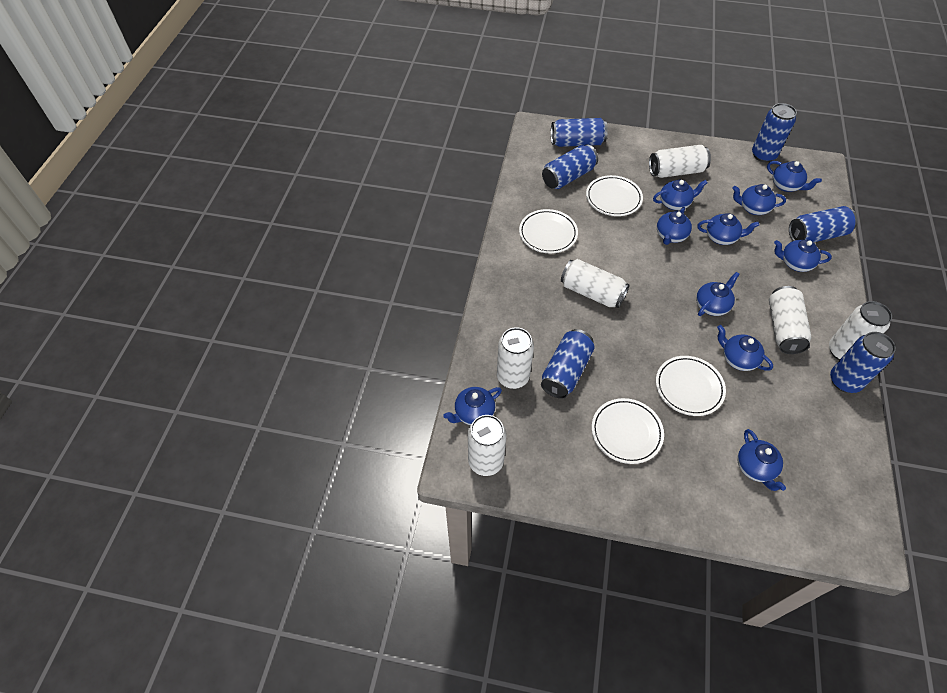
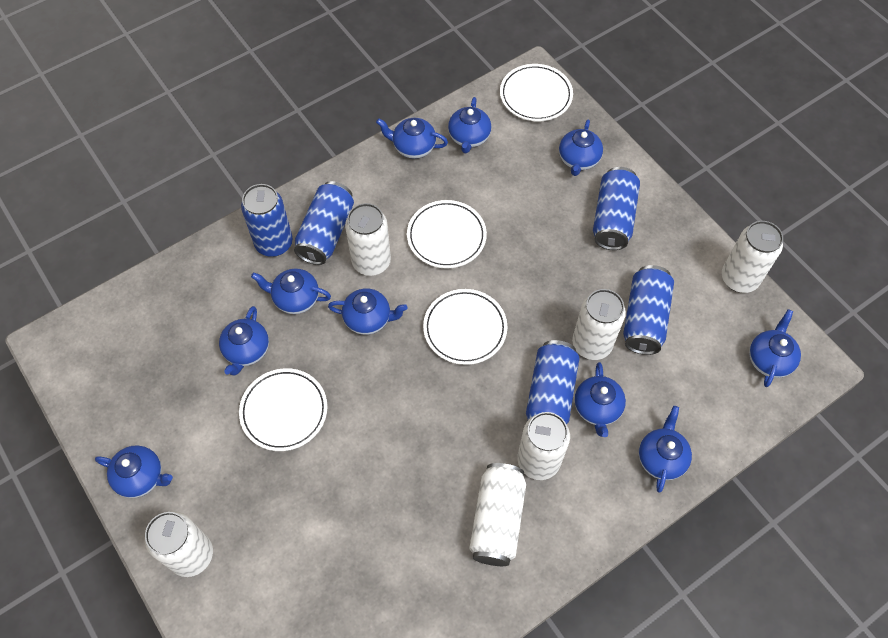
blue can: 6 -> 5

